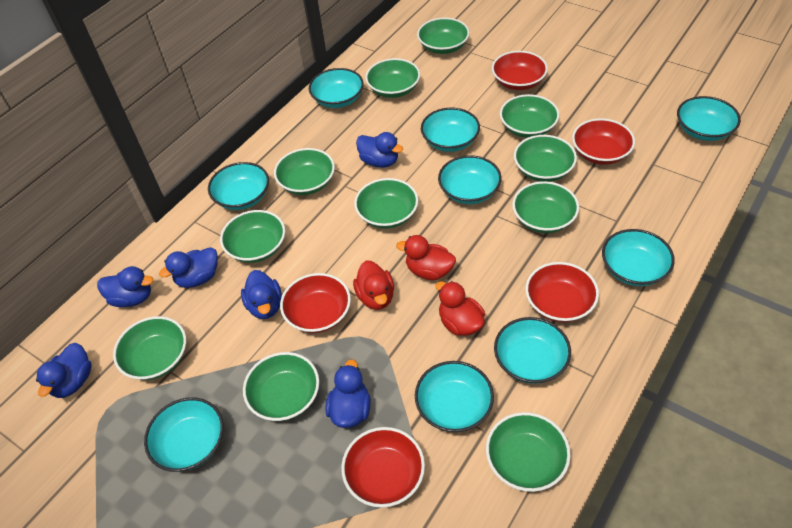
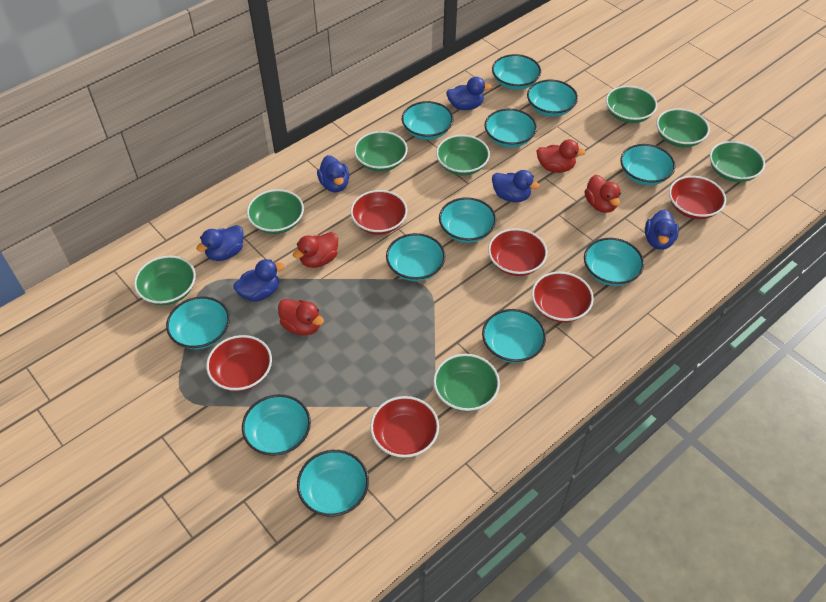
green bowl: 11 -> 8
red bowl: 5 -> 6
red duck: 3 -> 4
turquoise bowl: 9 -> 12

